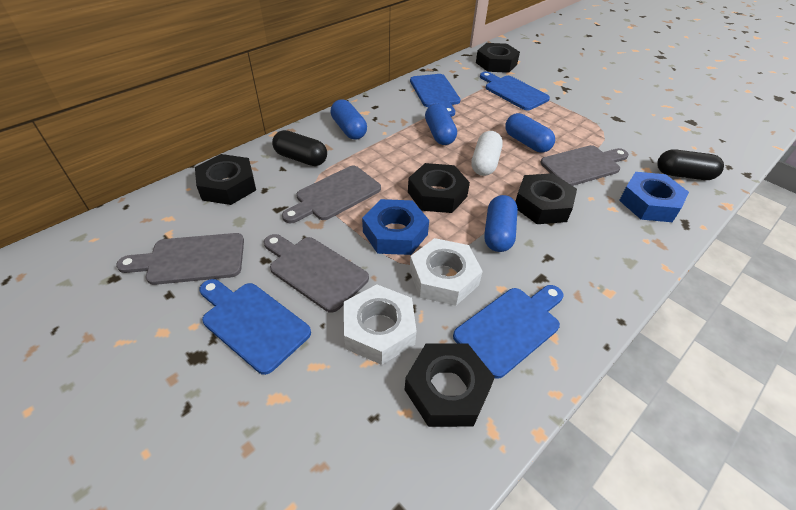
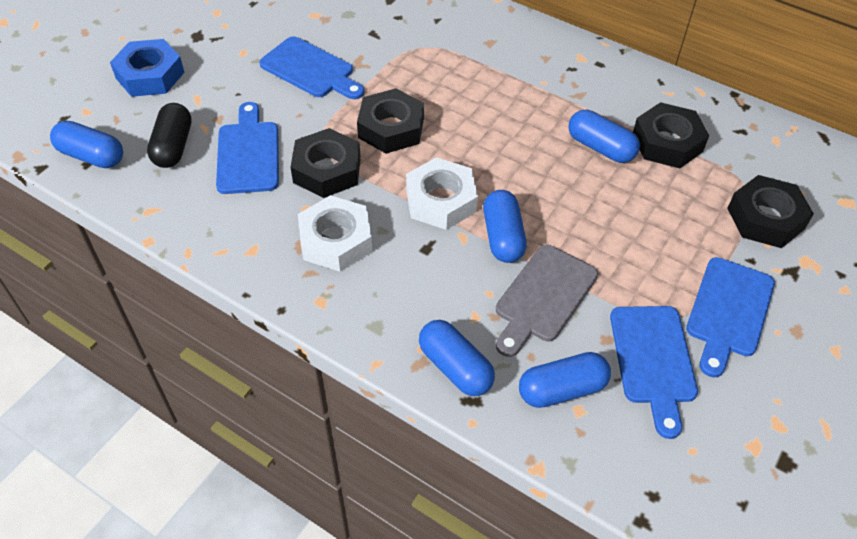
black capsule: 2 -> 1
black nut: 5 -> 4
blue capsule: 4 -> 5
blue nut: 2 -> 1
grey cutting board: 4 -> 1
white capsule: 1 -> 0

